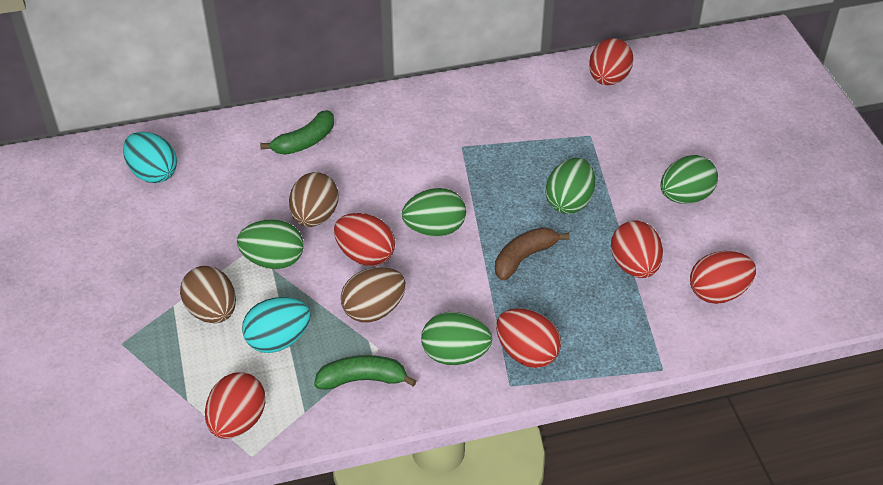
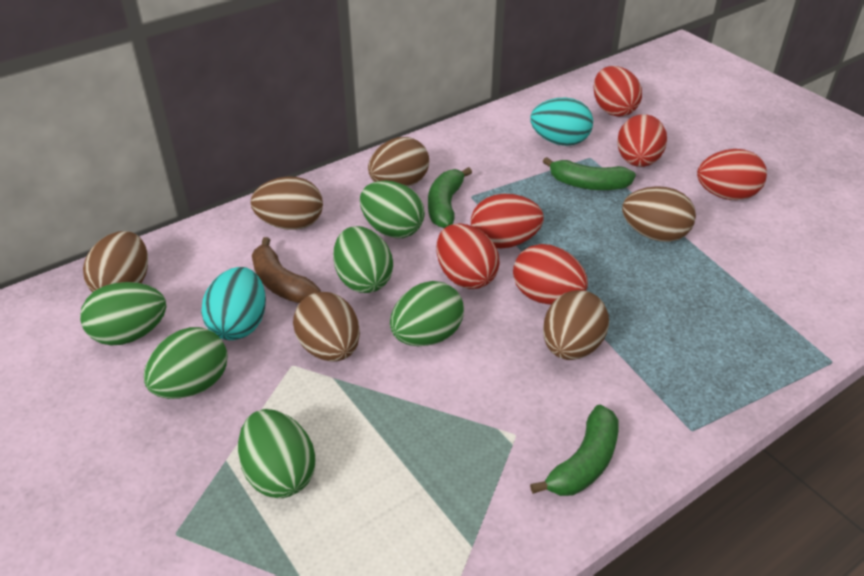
brown egg: 3 -> 6
green banana: 2 -> 3
green egg: 5 -> 6

